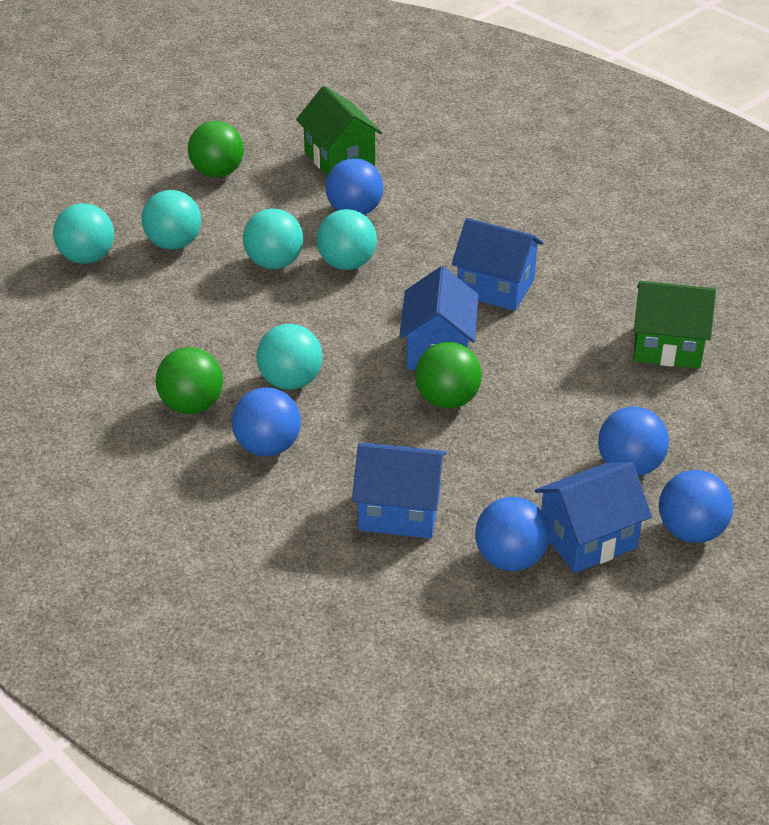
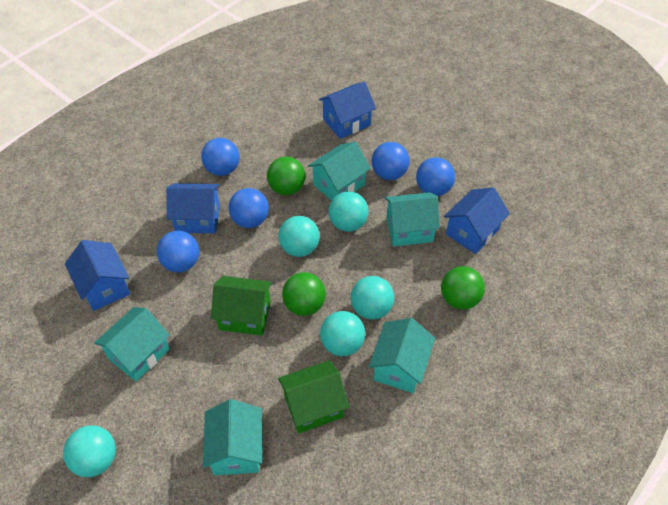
turquoise house: 0 -> 5

